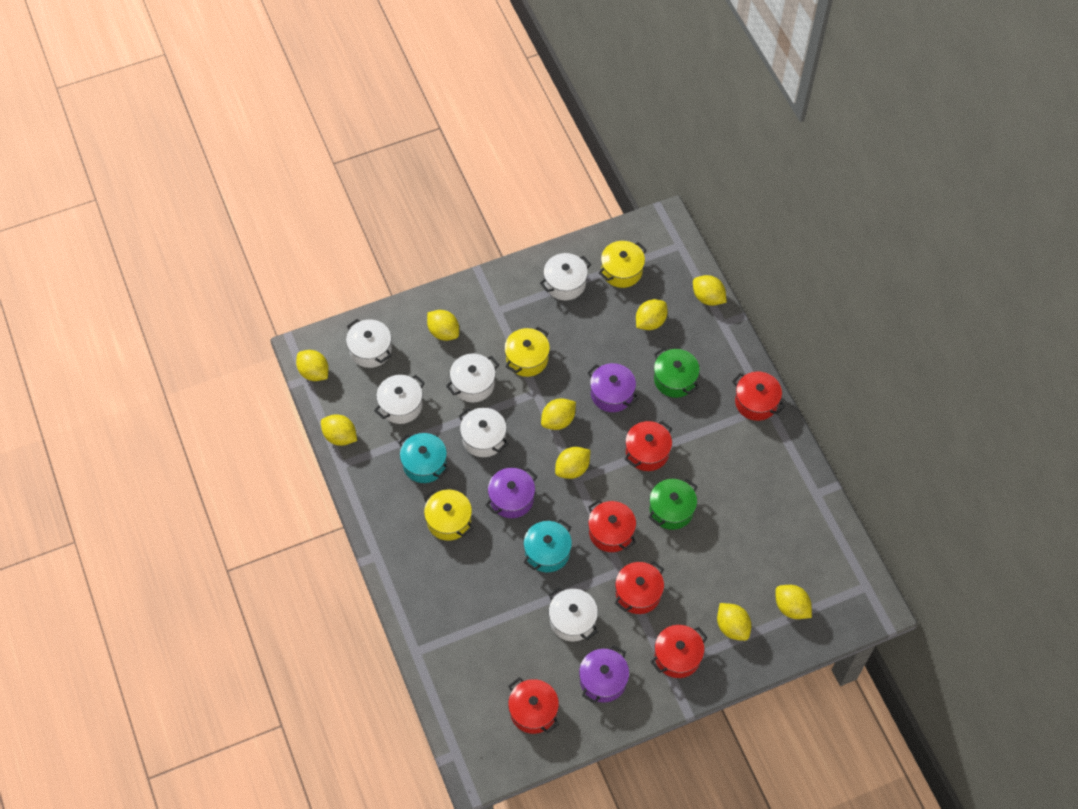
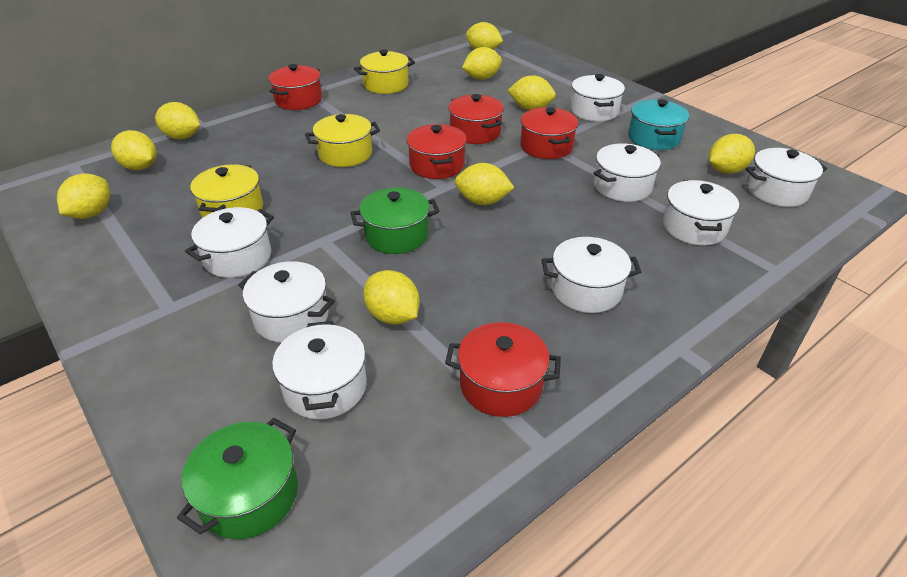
purple pot: 3 -> 0
red pot: 6 -> 5
turquoise pot: 2 -> 1
white pot: 6 -> 8

